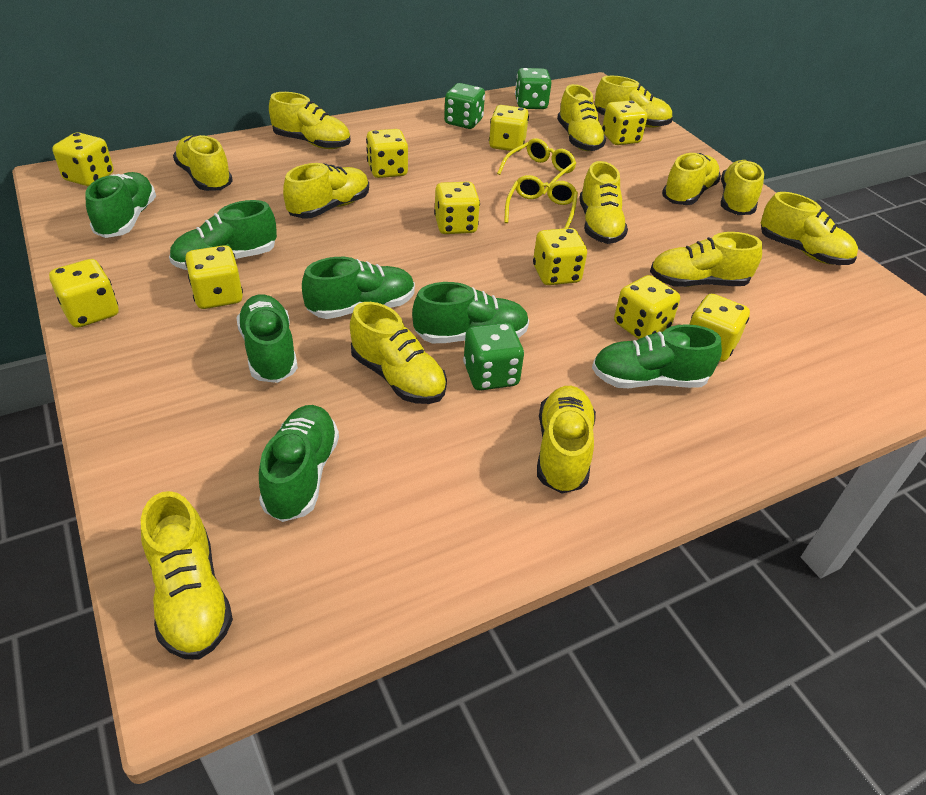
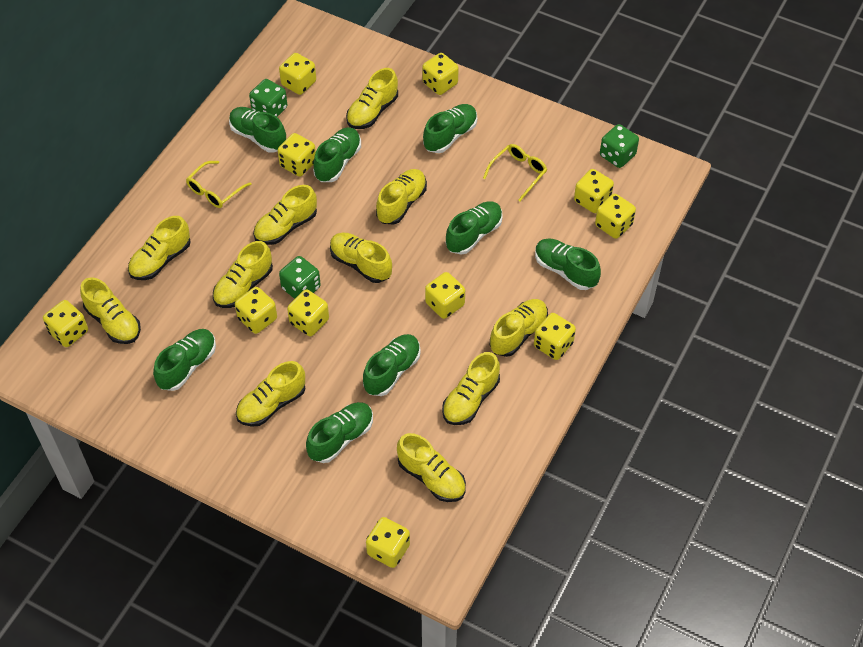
green shoe: 7 -> 8
yellow dice: 10 -> 11
yellow shoe: 13 -> 11

